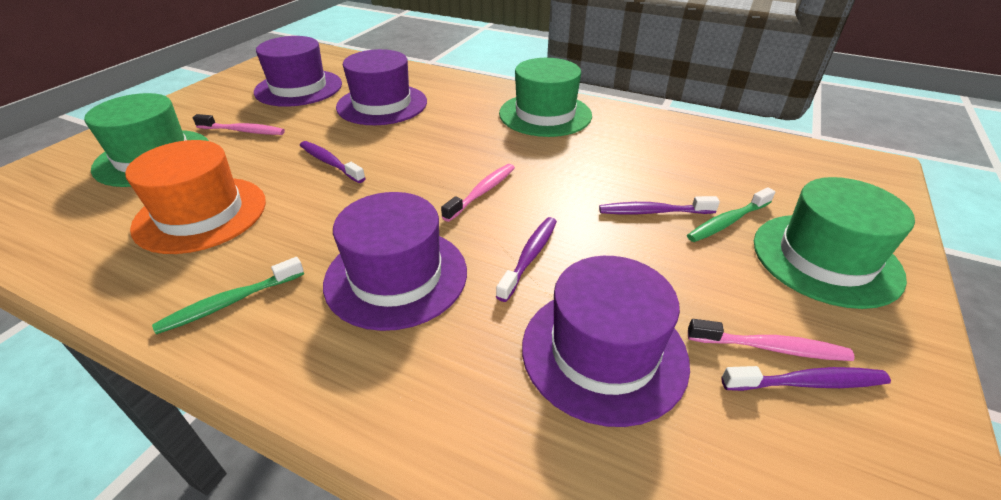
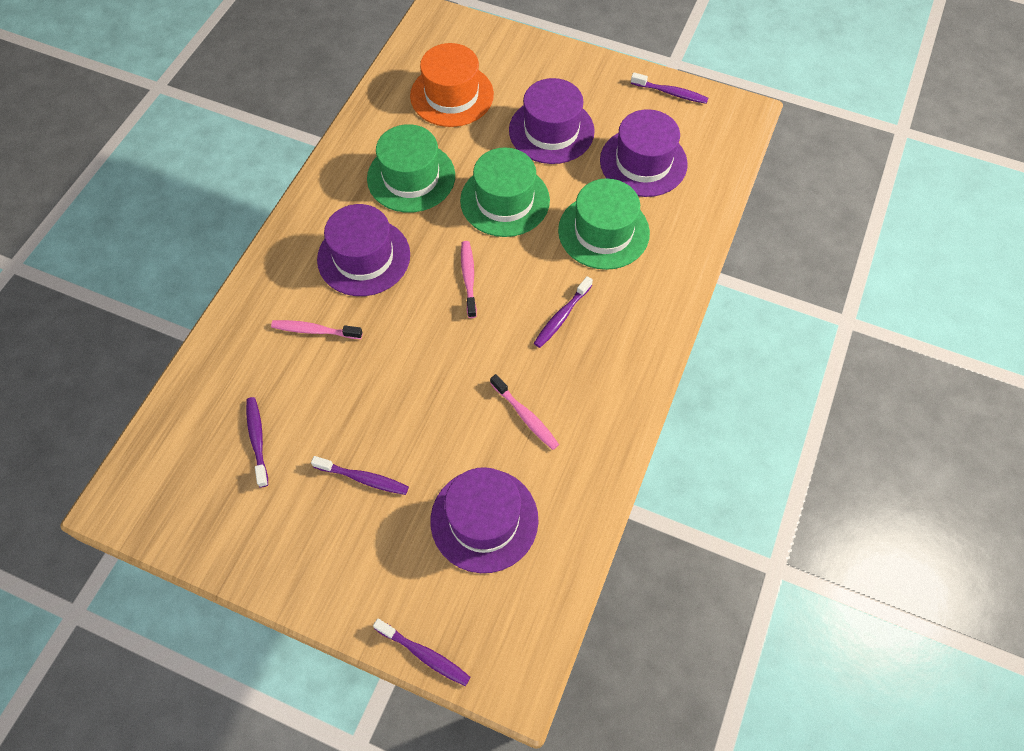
green toothbrush: 2 -> 0
purple toothbrush: 4 -> 5

